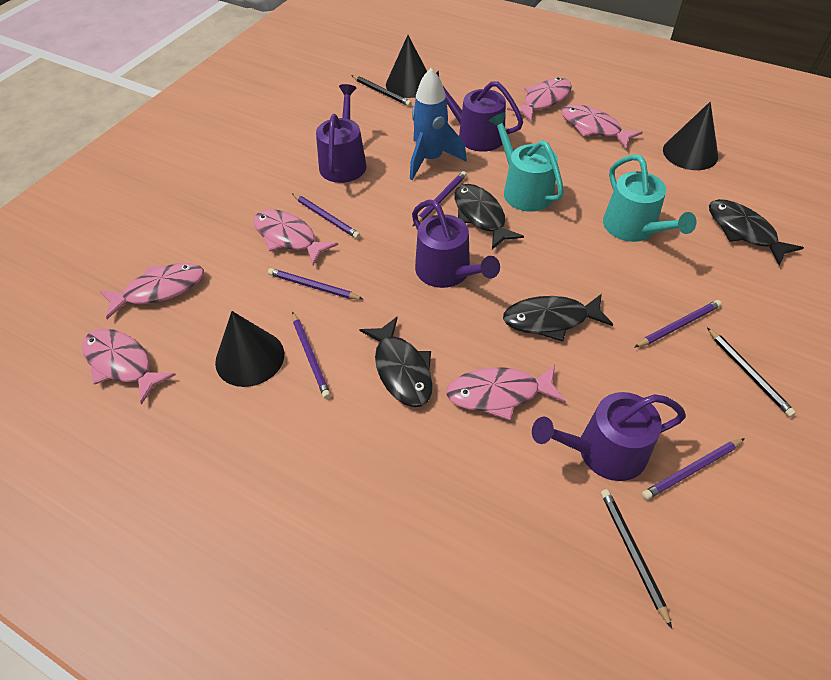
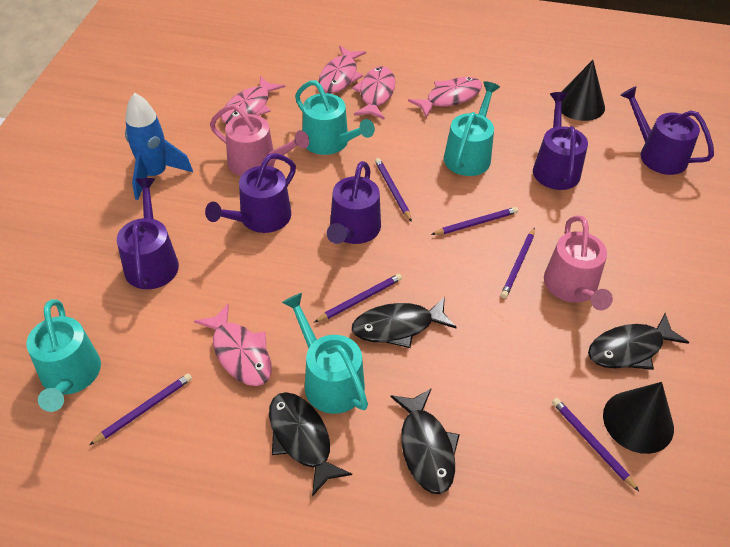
black cone: 3 -> 2
black pencil: 3 -> 0
pink fish: 6 -> 5
pink watering can: 0 -> 2
purple watering can: 4 -> 5
turquoise watering can: 2 -> 4

